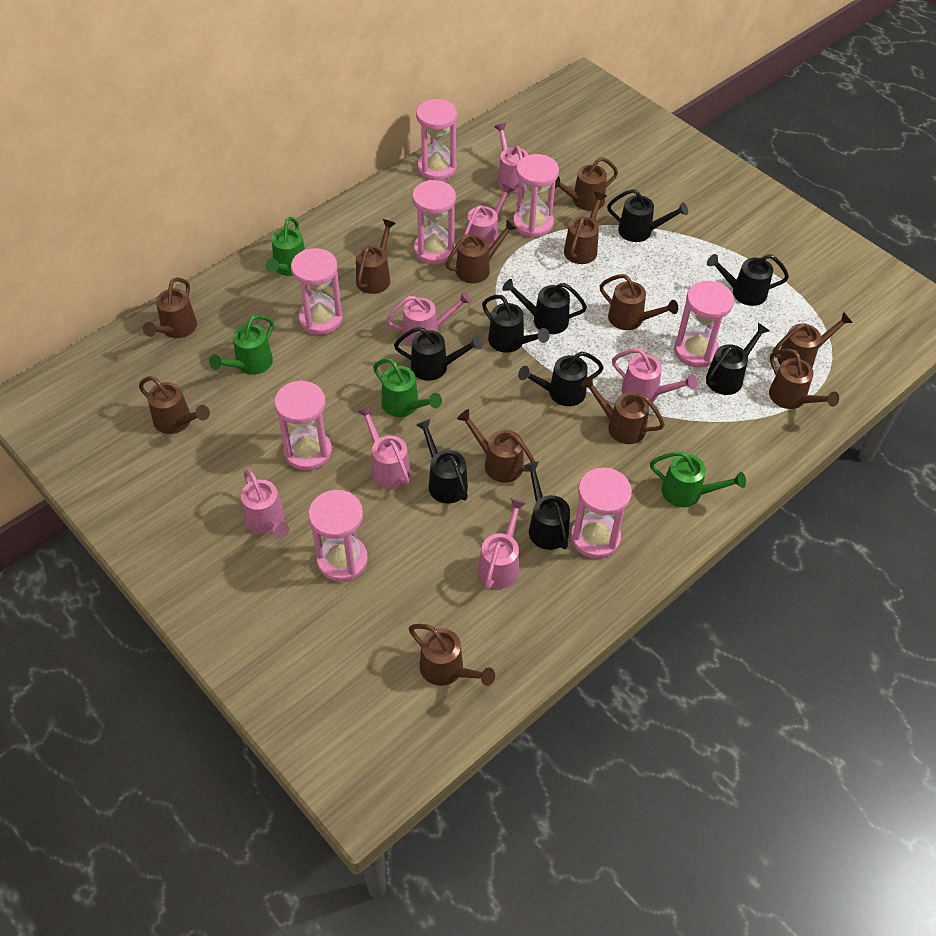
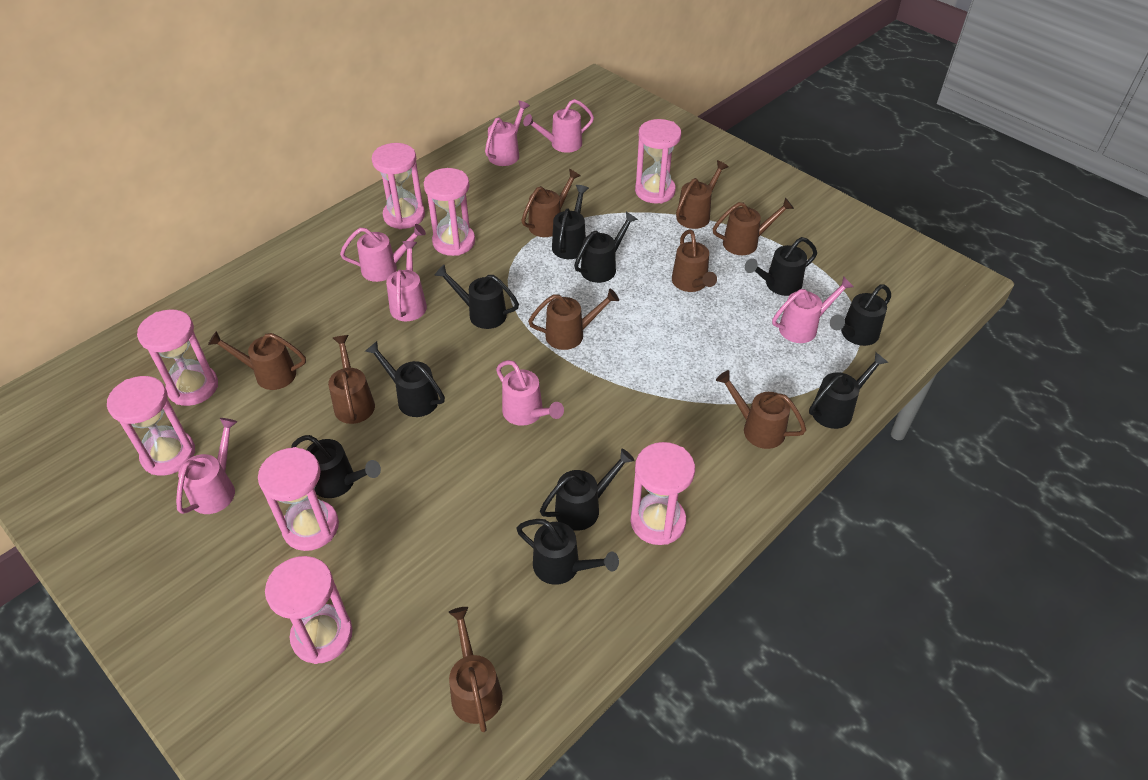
black watering can: 9 -> 10
brown watering can: 12 -> 9
green watering can: 4 -> 0

